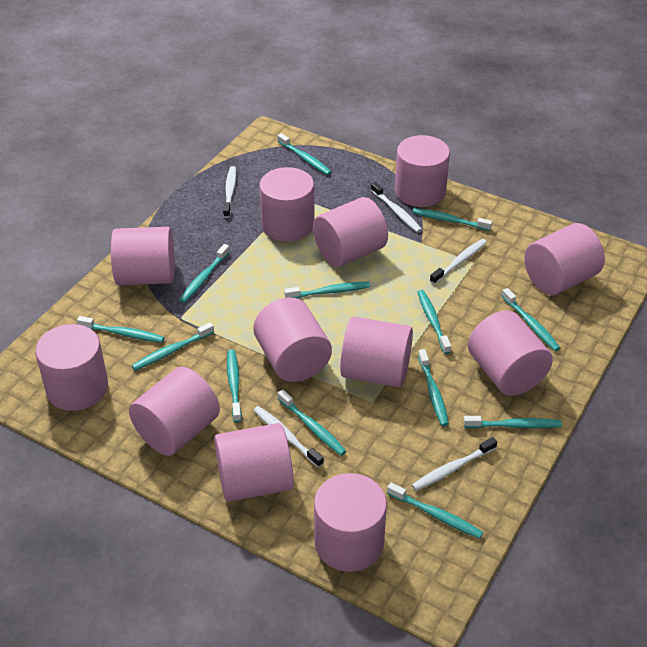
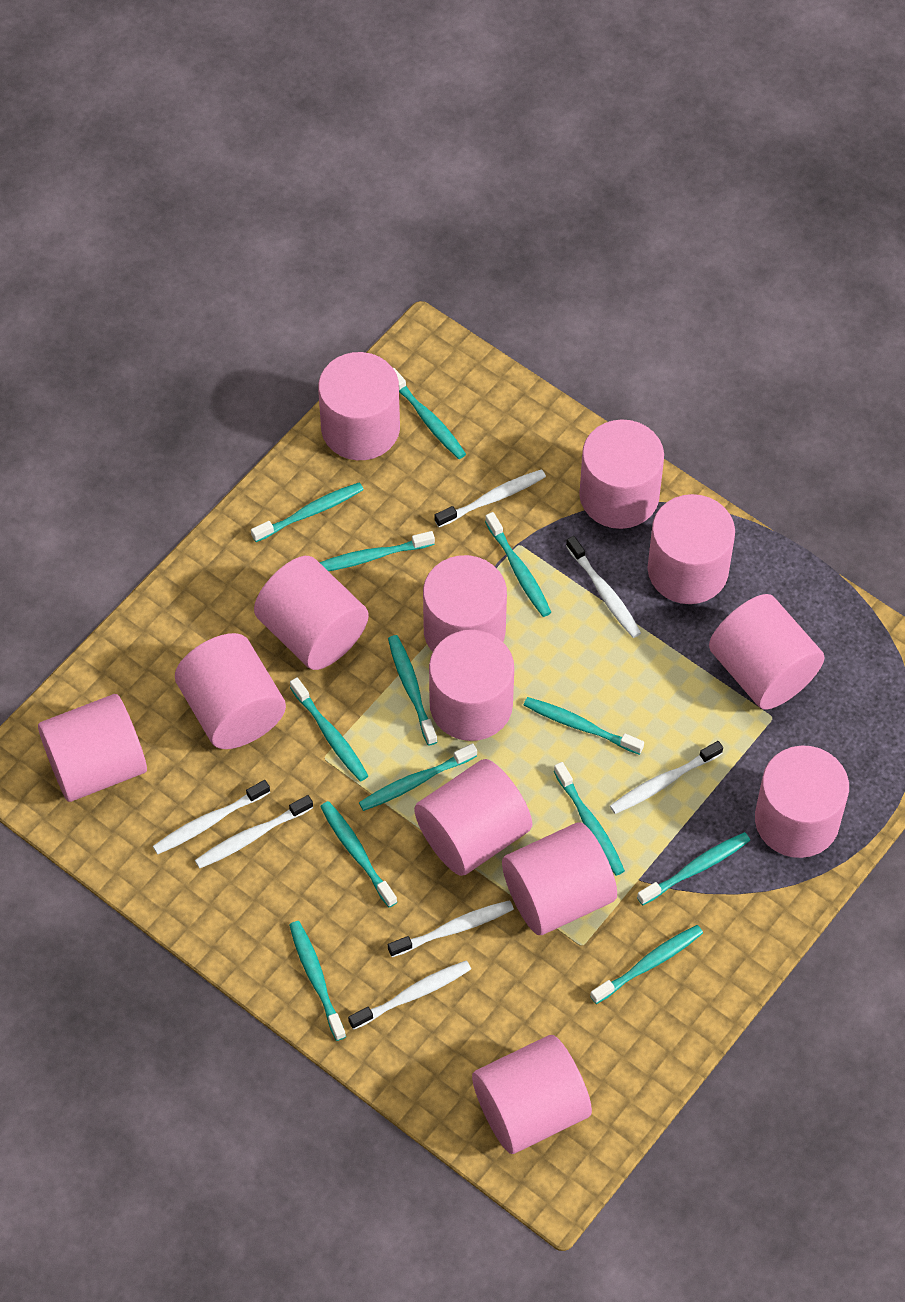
pink cylinder: 12 -> 13
white toothbrush: 5 -> 7

